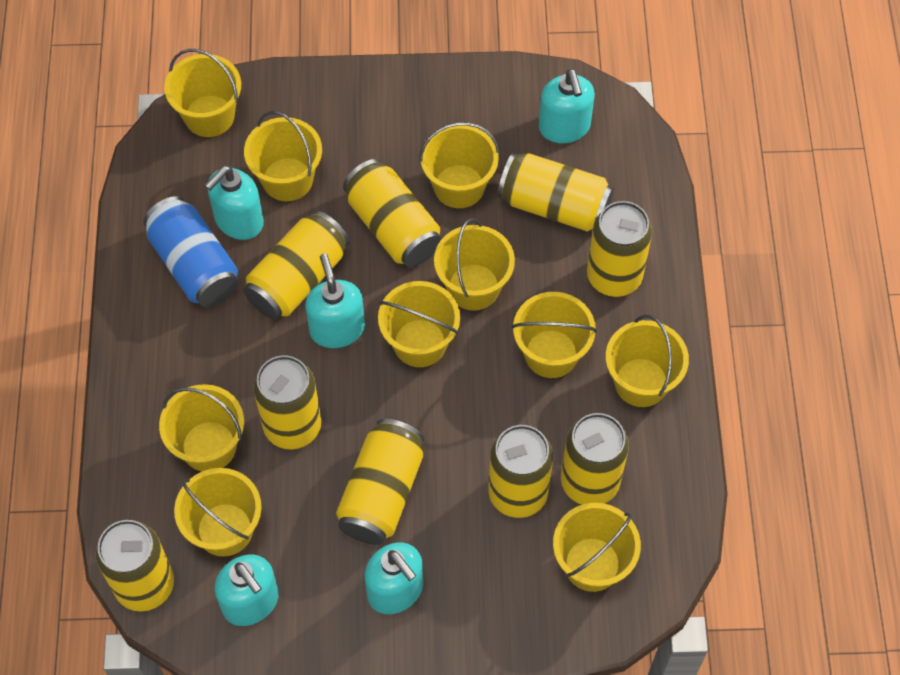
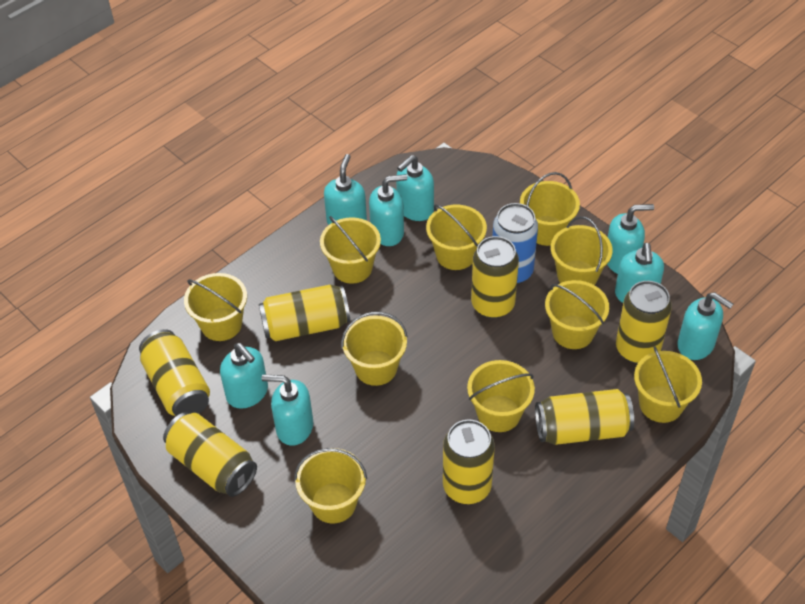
turquoise soap dispenser: 5 -> 8
yellow can: 9 -> 7

